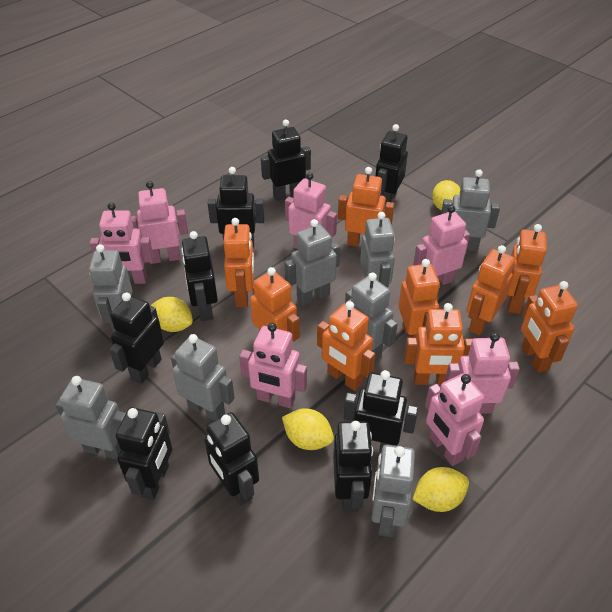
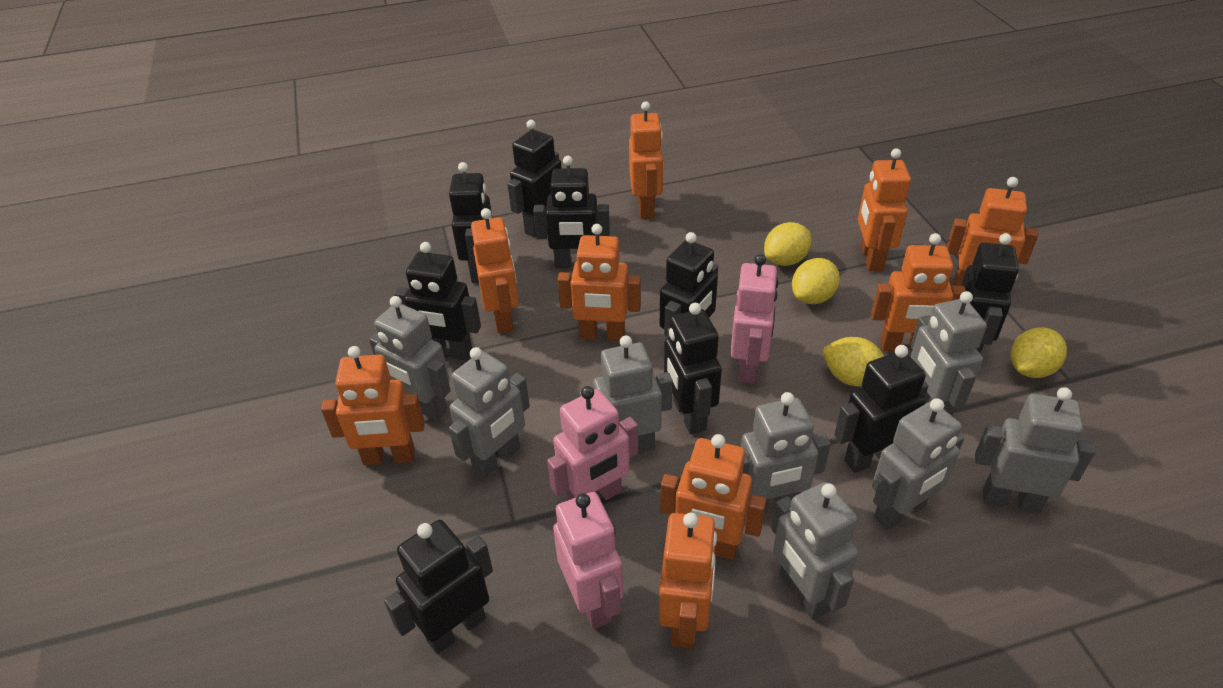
pink robot: 7 -> 3

